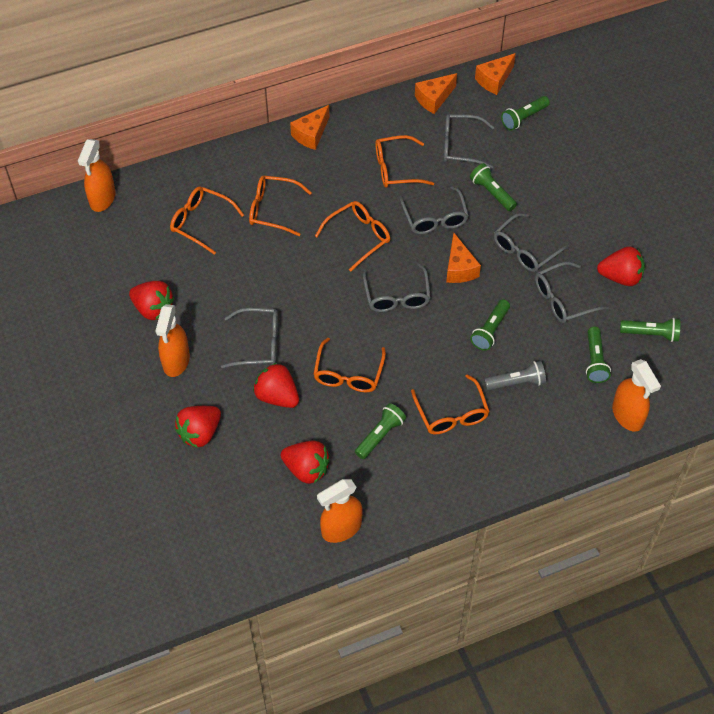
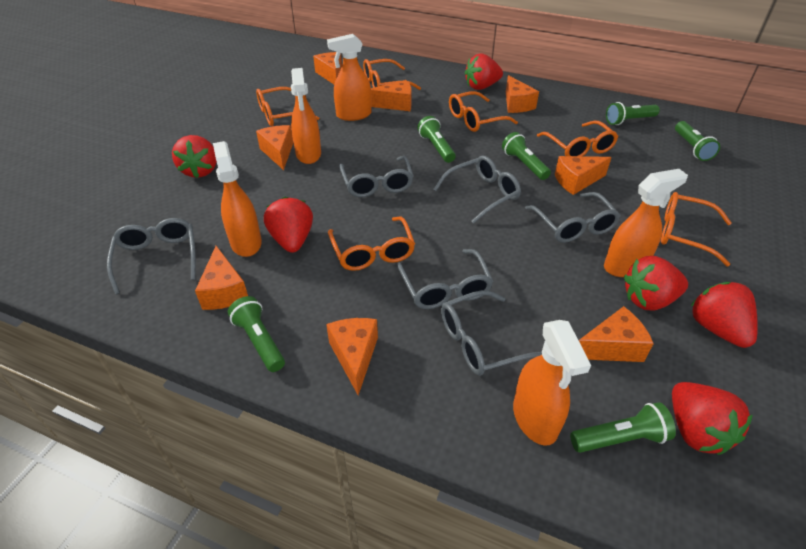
grey flashlight: 1 -> 0
orange cheese: 4 -> 8
orange spray bottle: 4 -> 5
red strawberry: 5 -> 6

